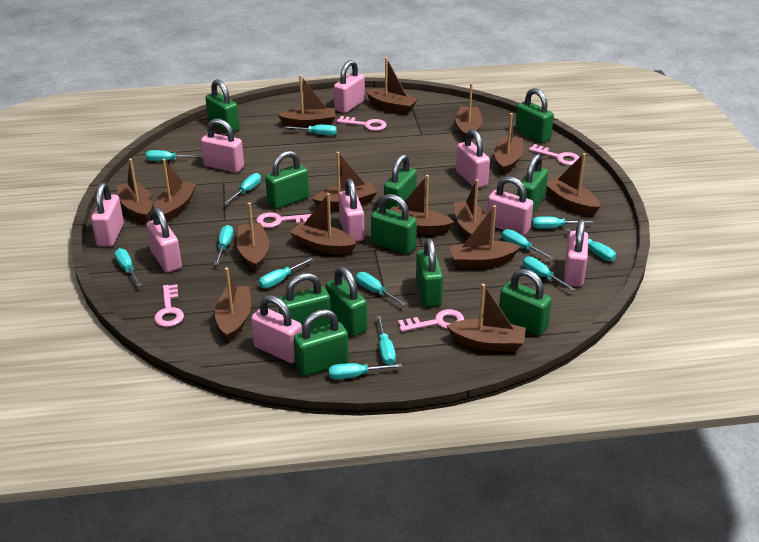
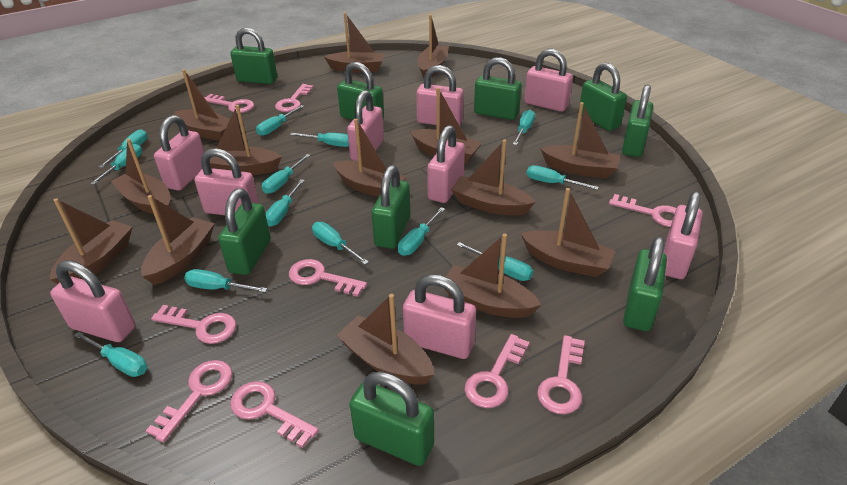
brown boat: 15 -> 14
green padlock: 11 -> 9
pink key: 5 -> 9

